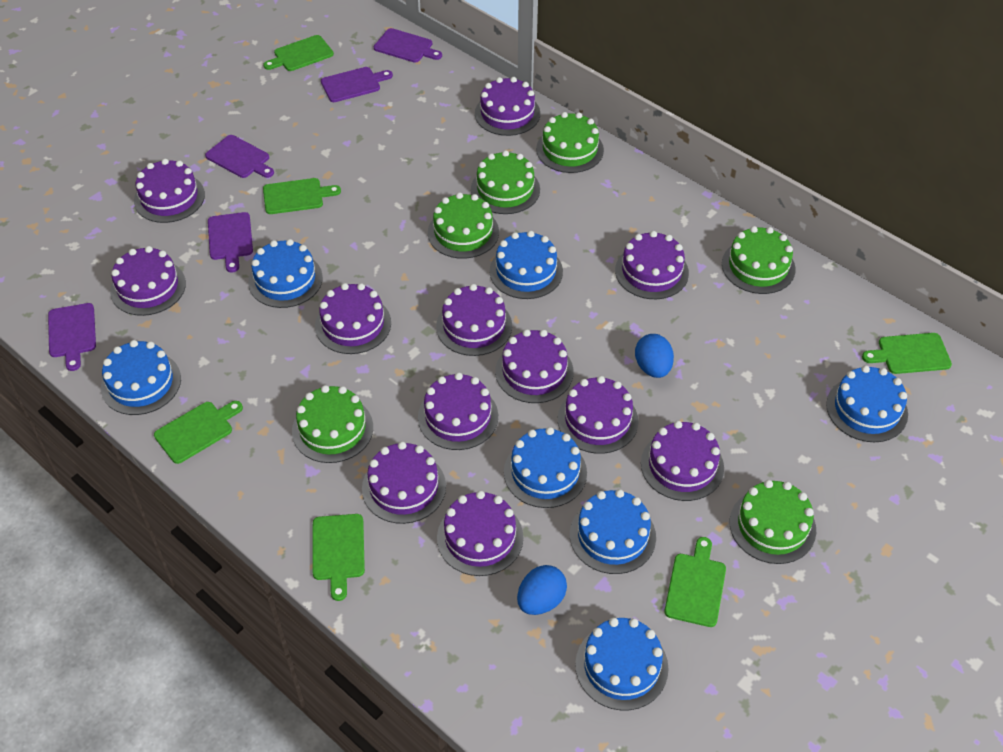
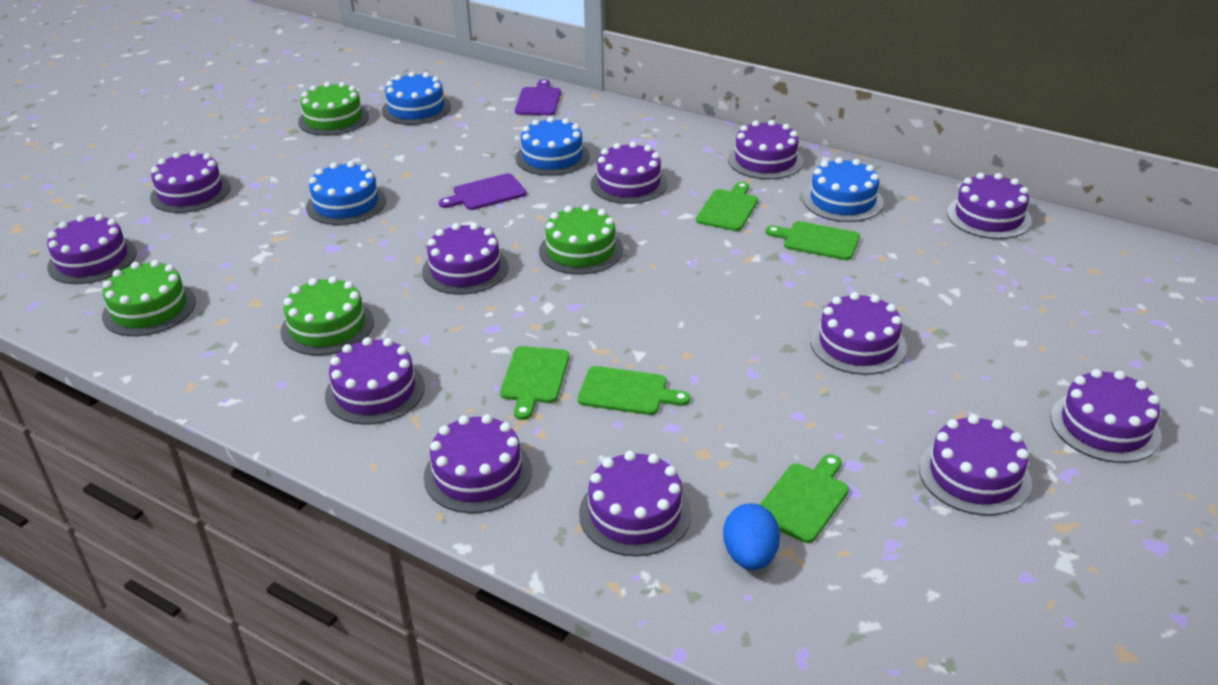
blue cake: 7 -> 4
blue egg: 2 -> 1
green cake: 6 -> 4
green cutting board: 6 -> 5
purple cutting board: 5 -> 2

